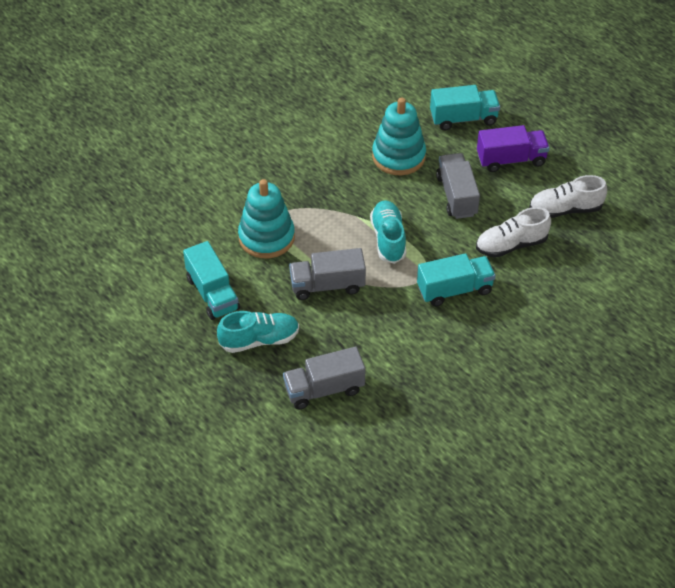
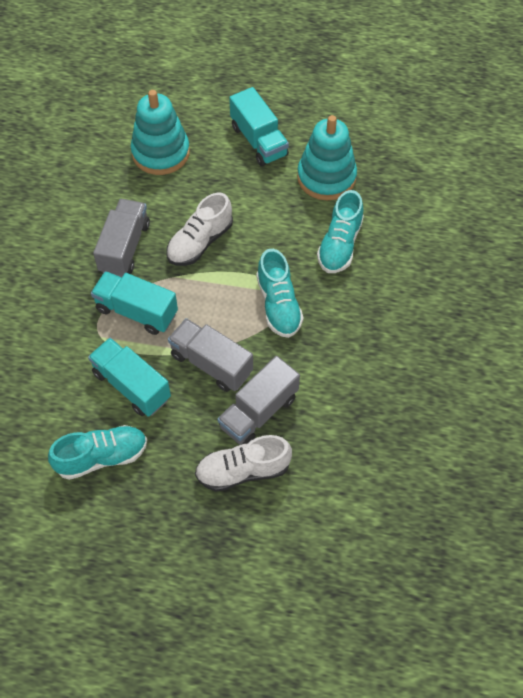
purple truck: 1 -> 0
turquoise shoe: 2 -> 3

